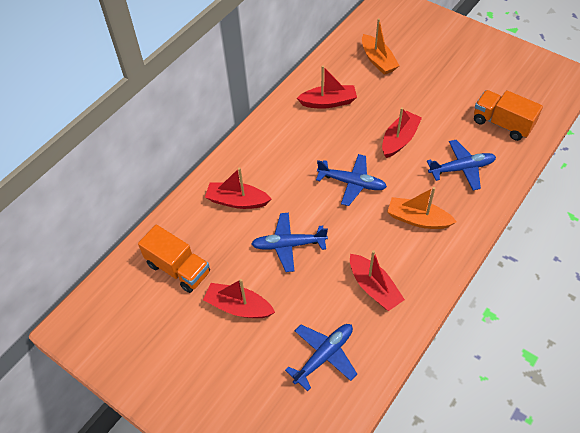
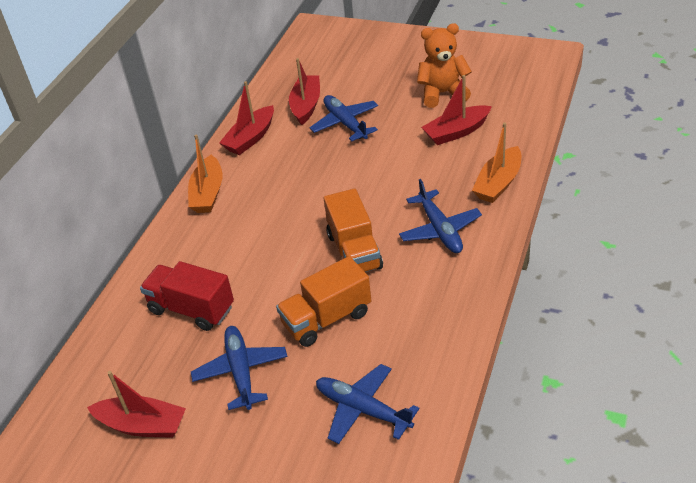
orange teddy bear: 0 -> 1
red boat: 5 -> 4
red truck: 0 -> 1

